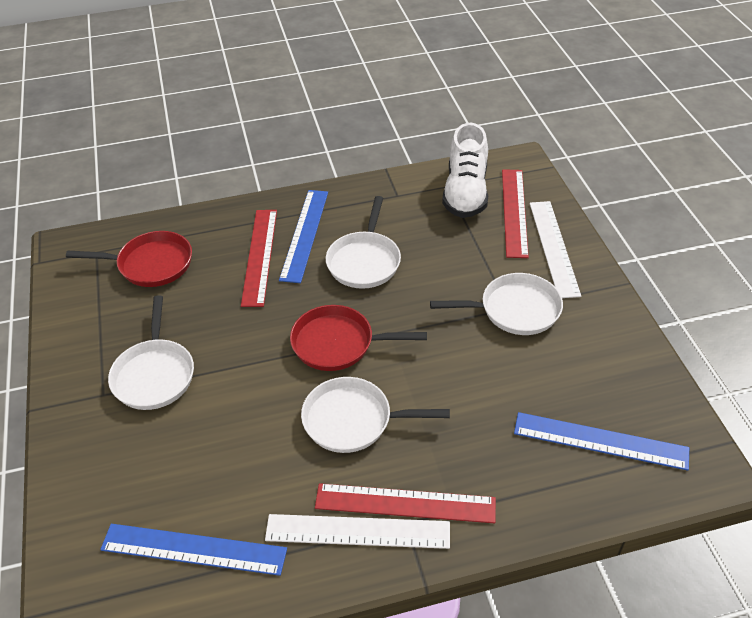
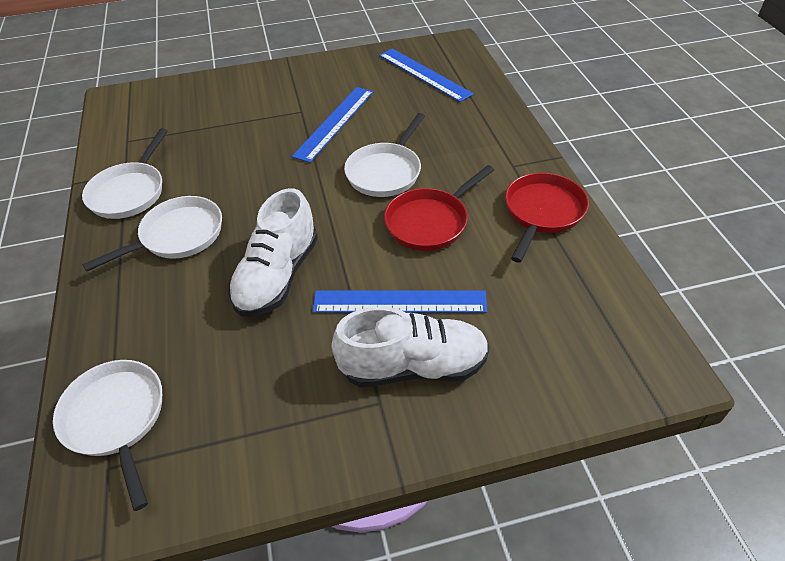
red ruler: 3 -> 0
white ruler: 2 -> 0
white shoe: 1 -> 2

